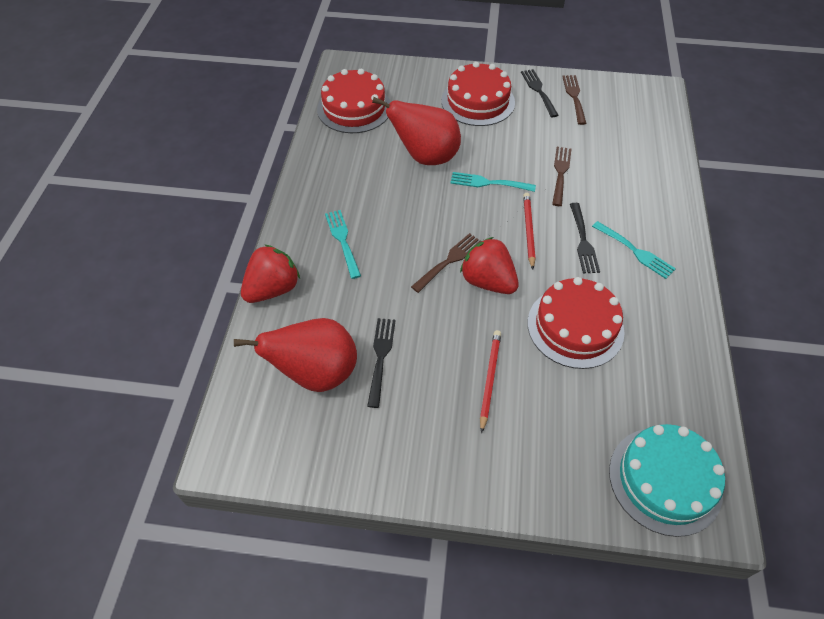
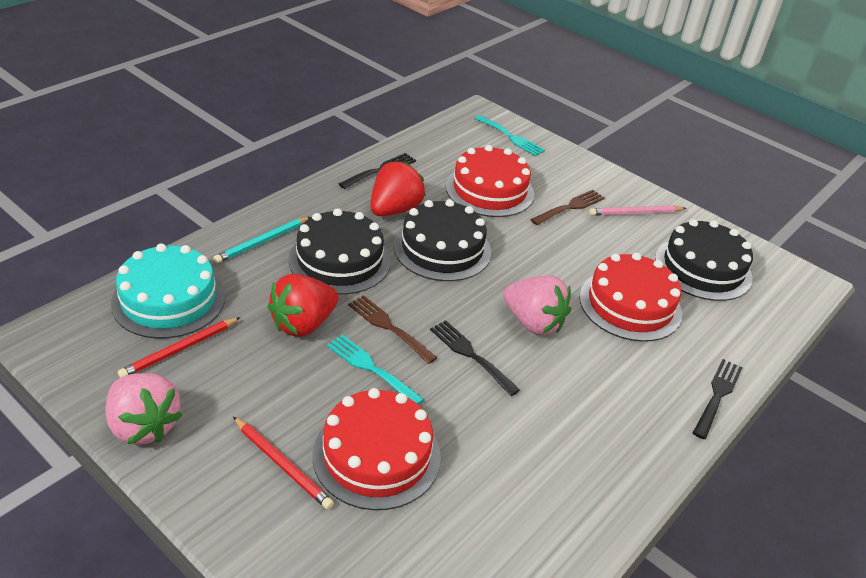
black cake: 0 -> 3
brown fork: 3 -> 2
pink pencil: 0 -> 1
pink strawberry: 0 -> 2
red pear: 2 -> 0
turquoise fork: 3 -> 2
turquoise pencil: 0 -> 1

